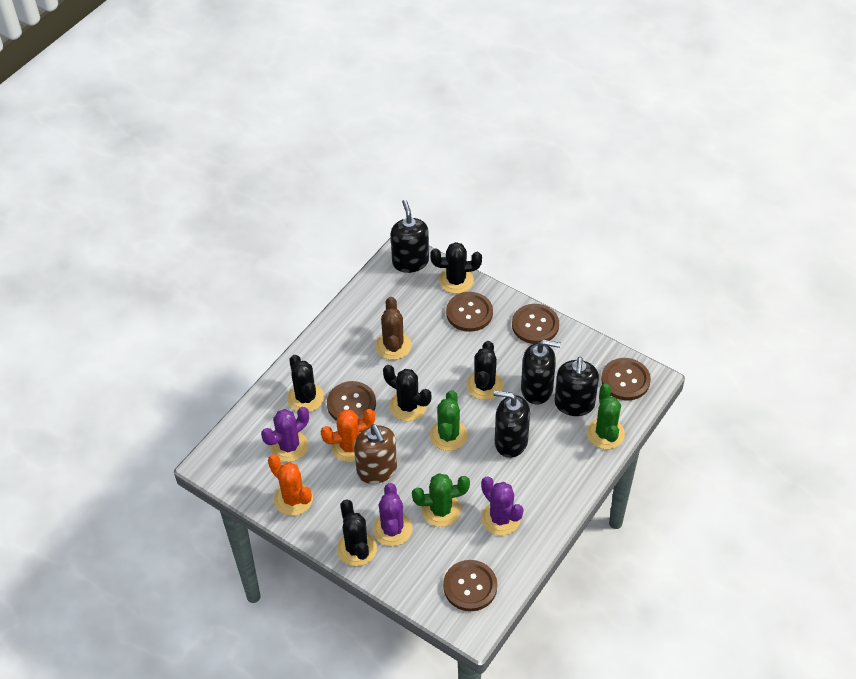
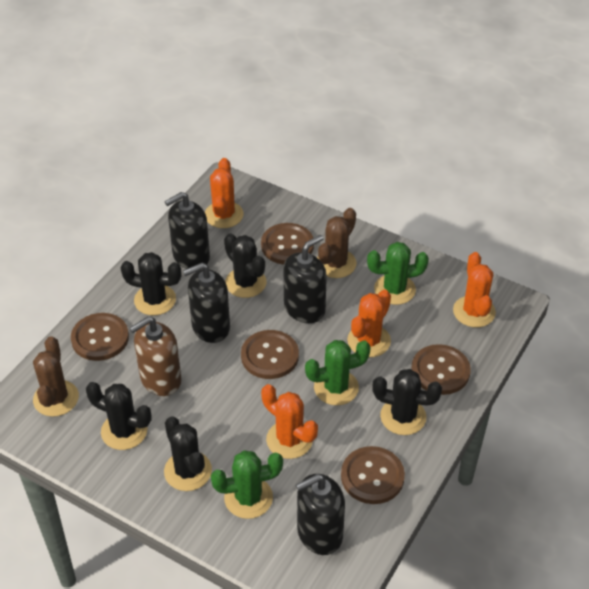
brown cactus: 1 -> 2
orange cactus: 2 -> 4
purple cactus: 3 -> 0

